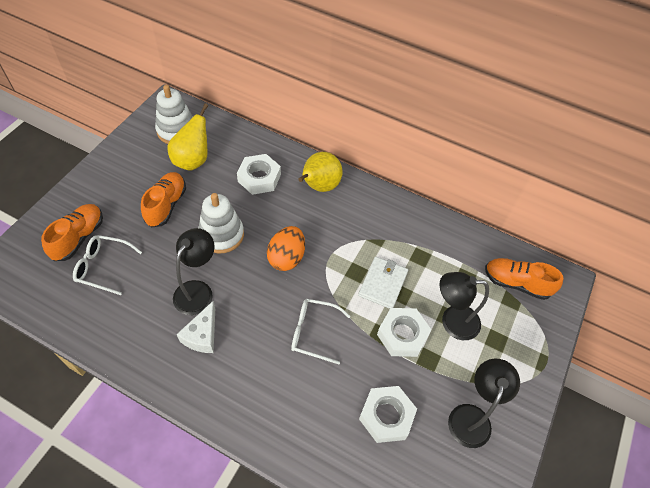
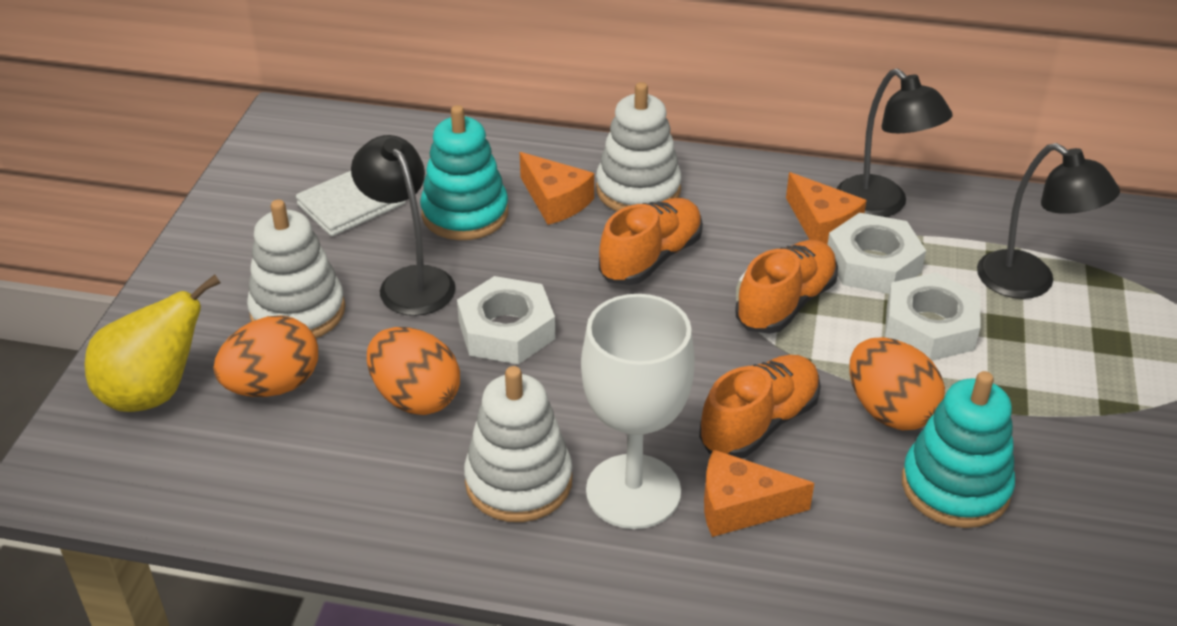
orange cheese: 0 -> 3
orange egg: 1 -> 3
turquoise stacking toy: 0 -> 2
white cheese: 1 -> 0
white glasses: 2 -> 0
white goblet: 0 -> 1
white stacking toy: 2 -> 3
yellow pear: 2 -> 1

